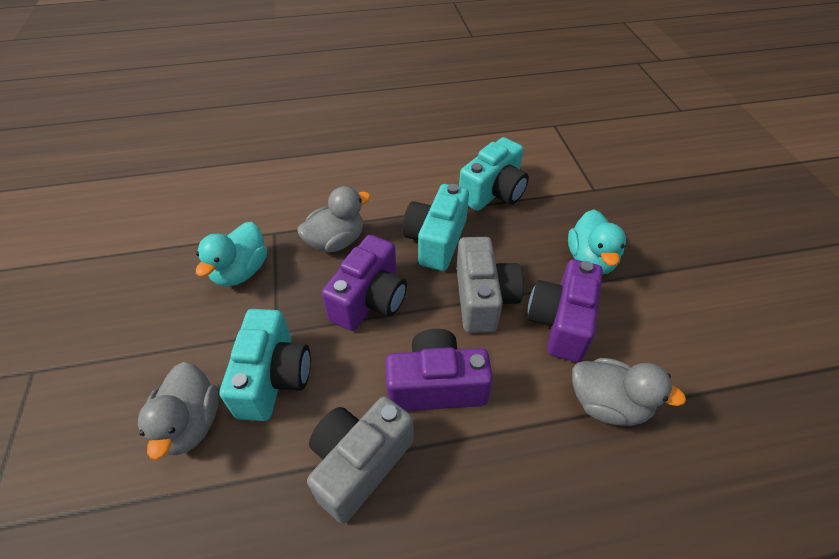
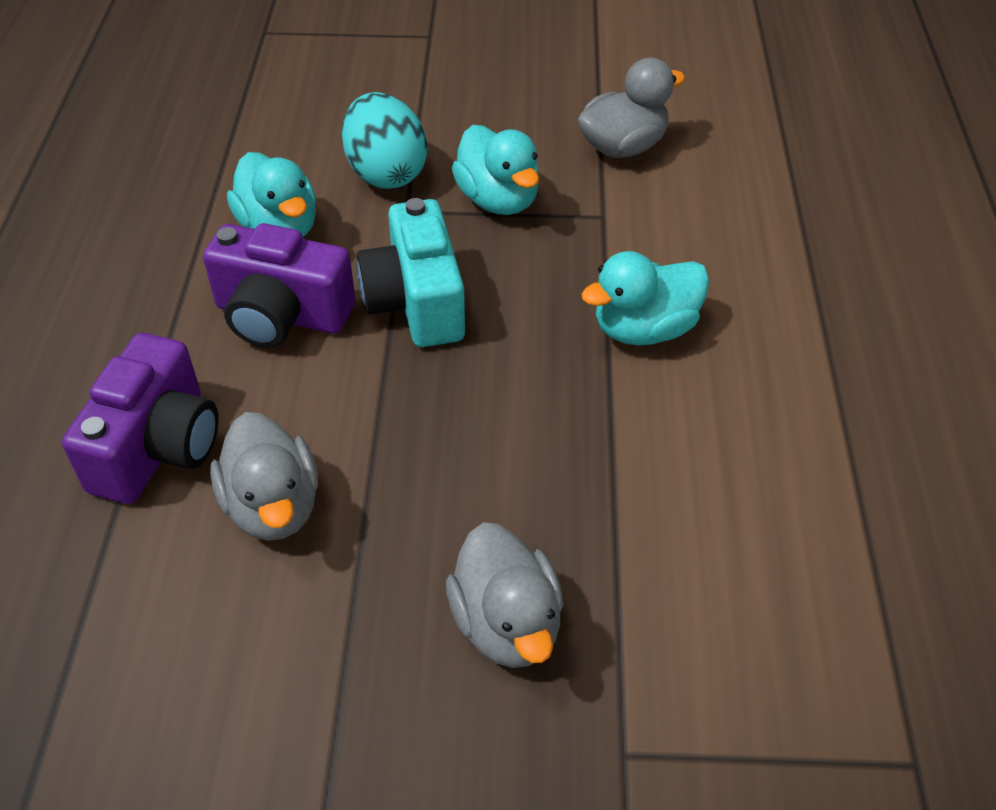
grey camera: 2 -> 0
purple camera: 3 -> 2
turquoise camera: 3 -> 1
turquoise duck: 2 -> 3
turquoise egg: 0 -> 1

